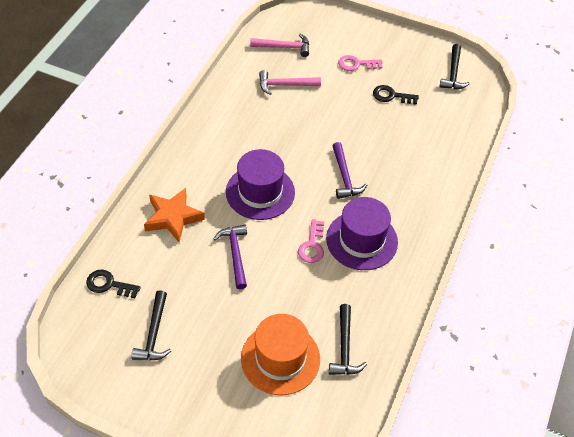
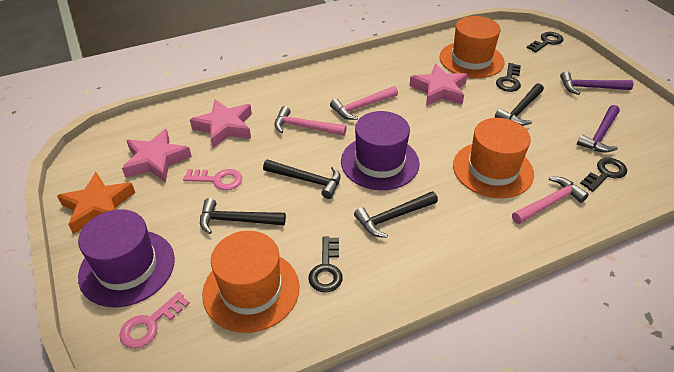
black hammer: 3 -> 4
black key: 2 -> 4
orange hat: 1 -> 3
pink hammer: 2 -> 3
pink star: 0 -> 3

